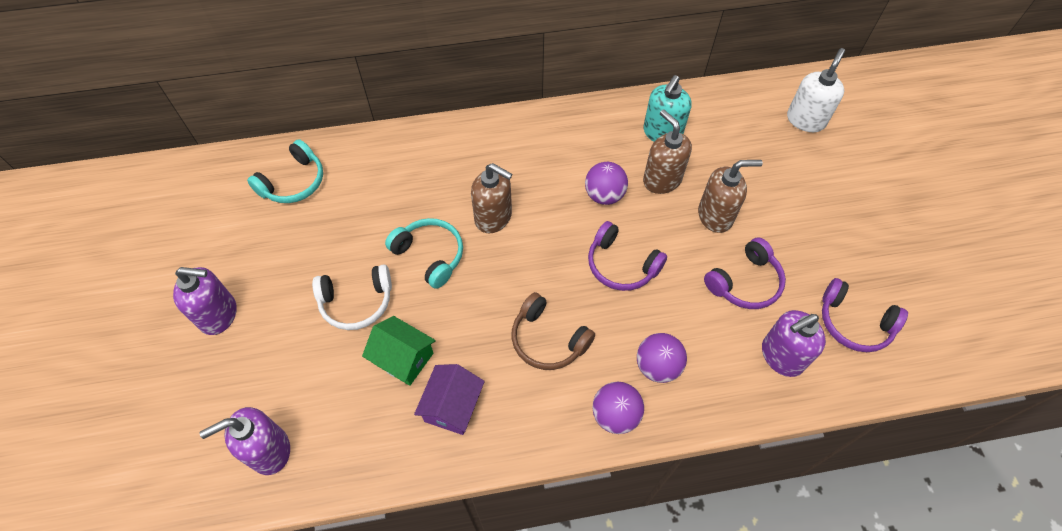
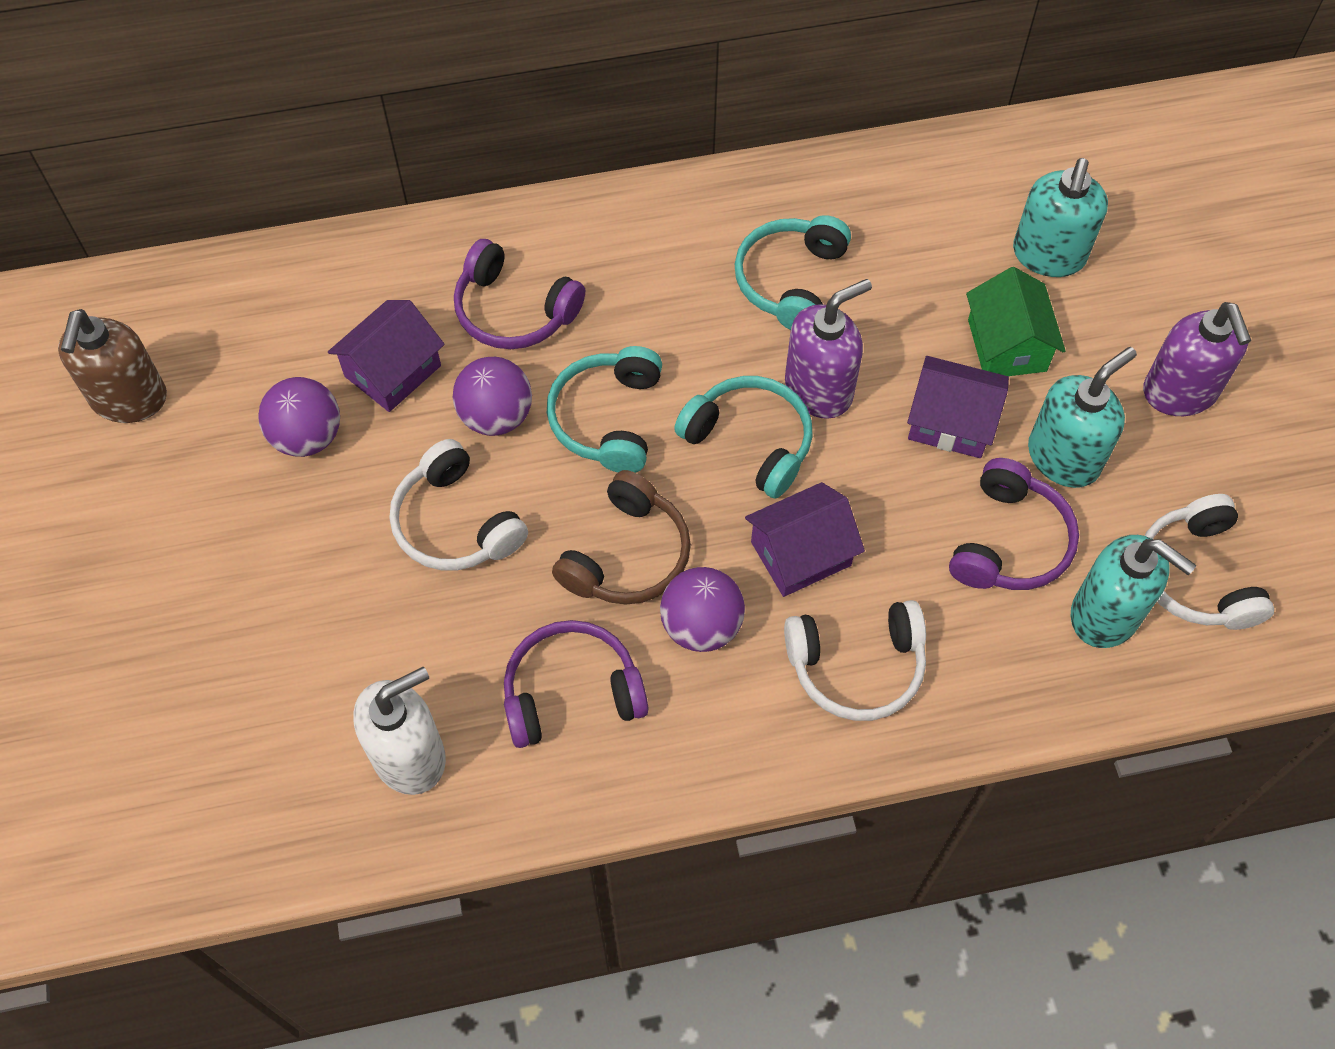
brown soap dispenser: 3 -> 1
purple house: 1 -> 3
purple soap dispenser: 3 -> 2
turquoise headphones: 2 -> 3
turquoise soap dispenser: 1 -> 3
white headphones: 1 -> 3

